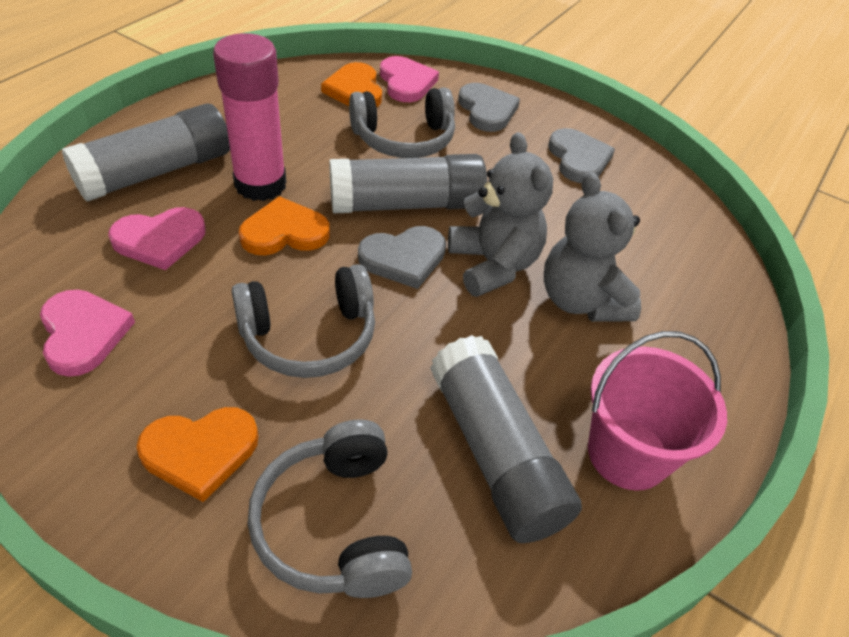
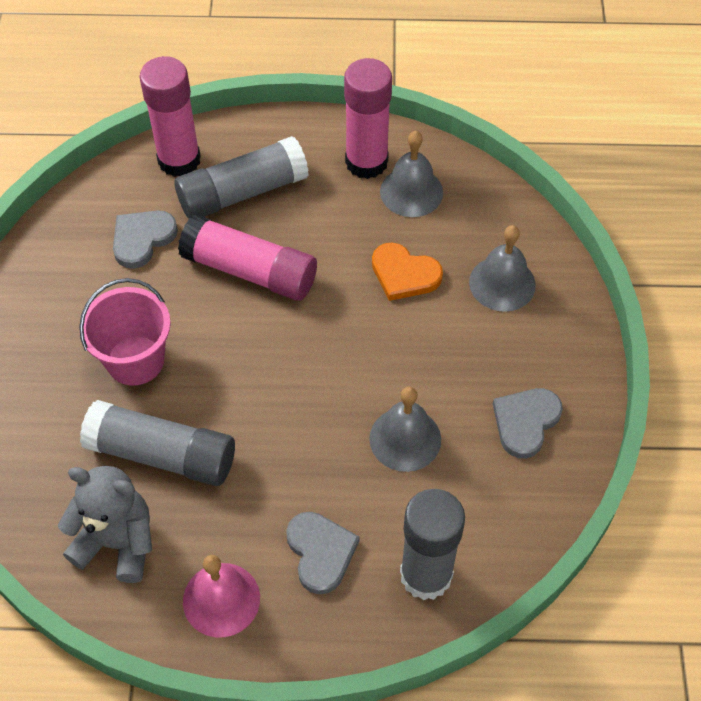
grey bell: 0 -> 3
grey headphones: 3 -> 0
grey teddy bear: 2 -> 1
orange heart: 3 -> 1
pink bell: 0 -> 1
pink glue stick: 1 -> 3
pink heart: 3 -> 0

